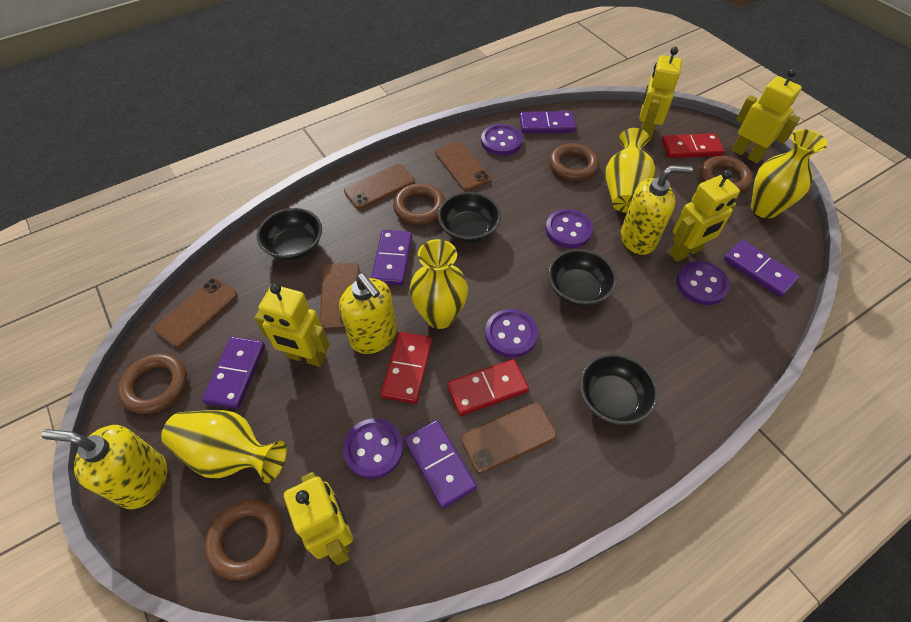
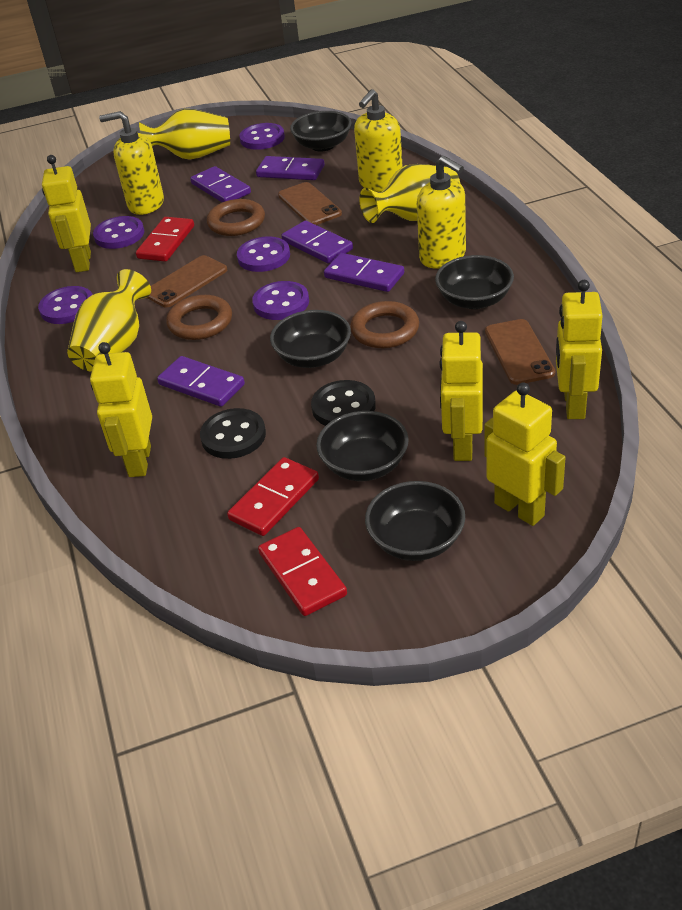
black bowl: 4 -> 5
black button: 0 -> 2
brown phone: 5 -> 3
brown ring: 5 -> 3
yellow vase: 4 -> 3

